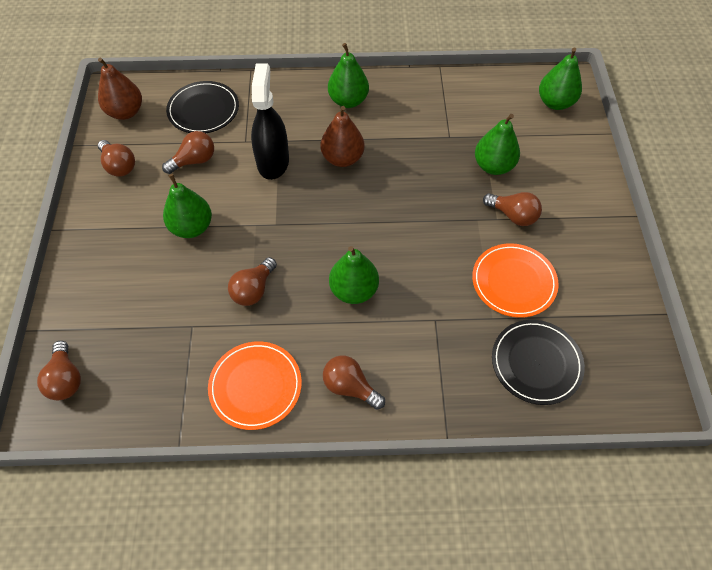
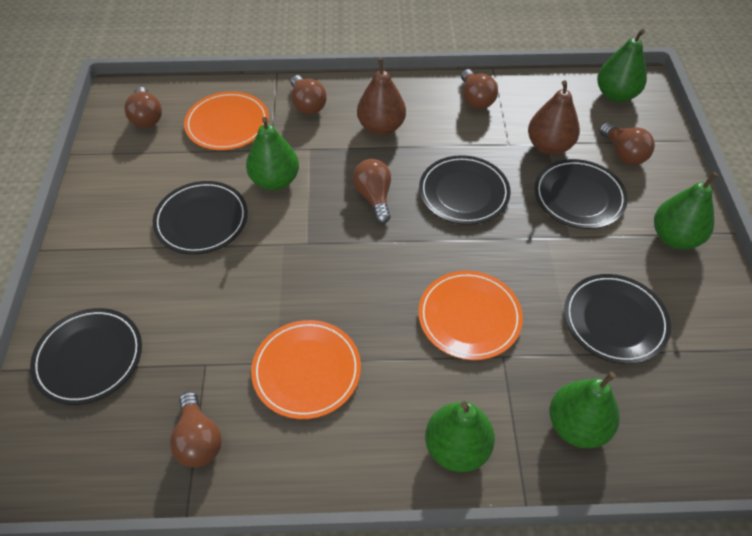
black plate: 2 -> 5
black spray bottle: 1 -> 0
orange plate: 2 -> 3

